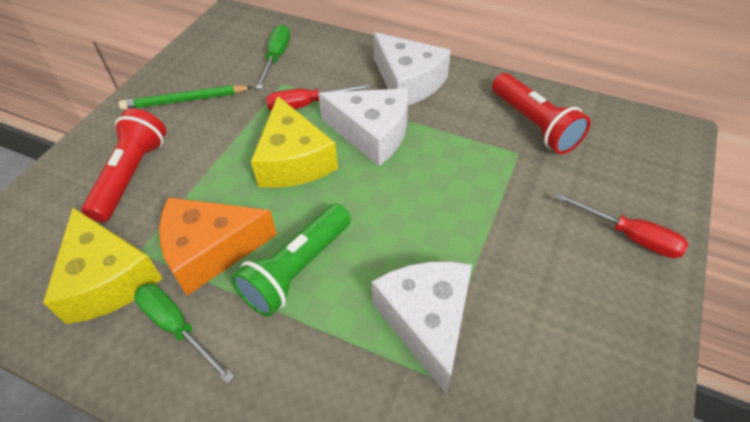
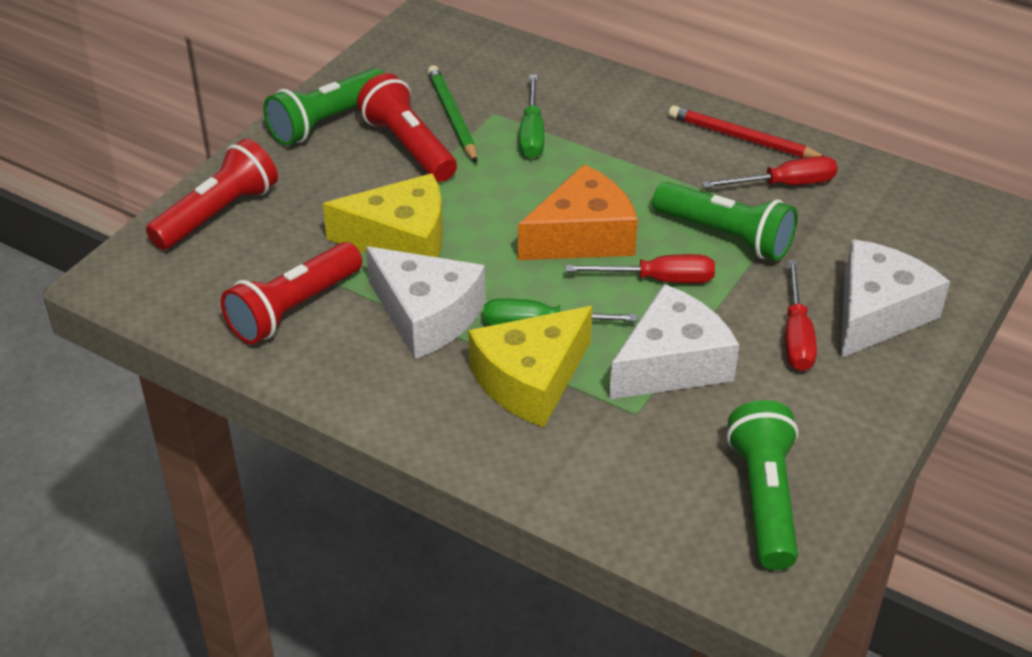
green flashlight: 1 -> 3
red flashlight: 2 -> 3
red pencil: 0 -> 1
red screwdriver: 2 -> 3

